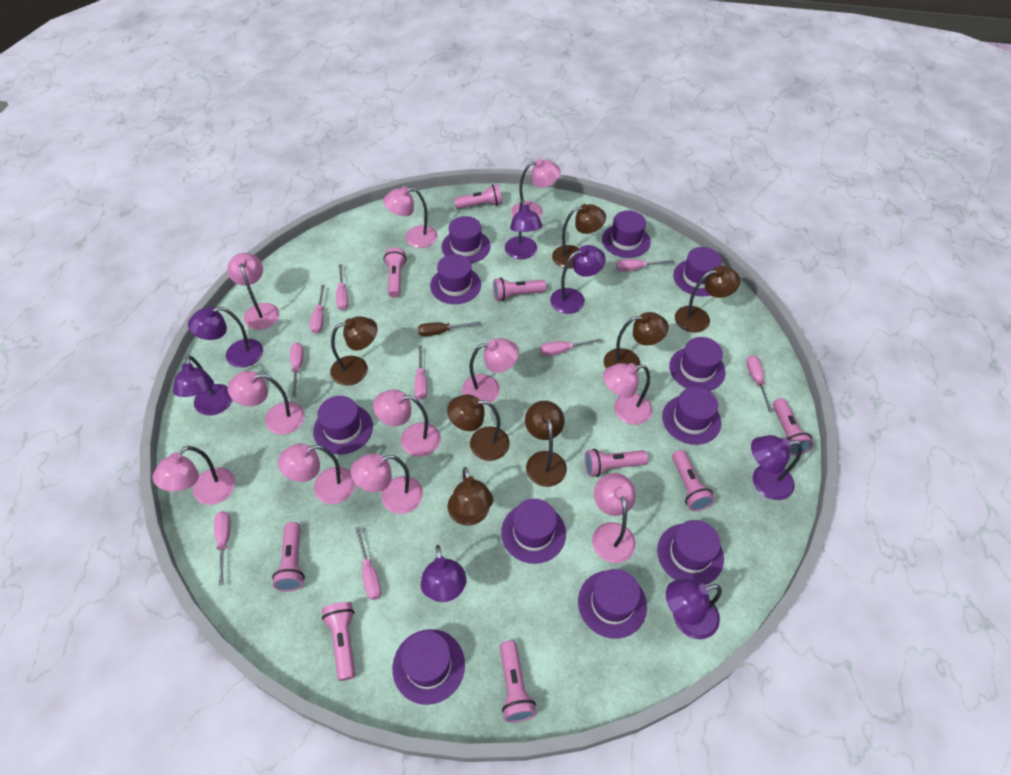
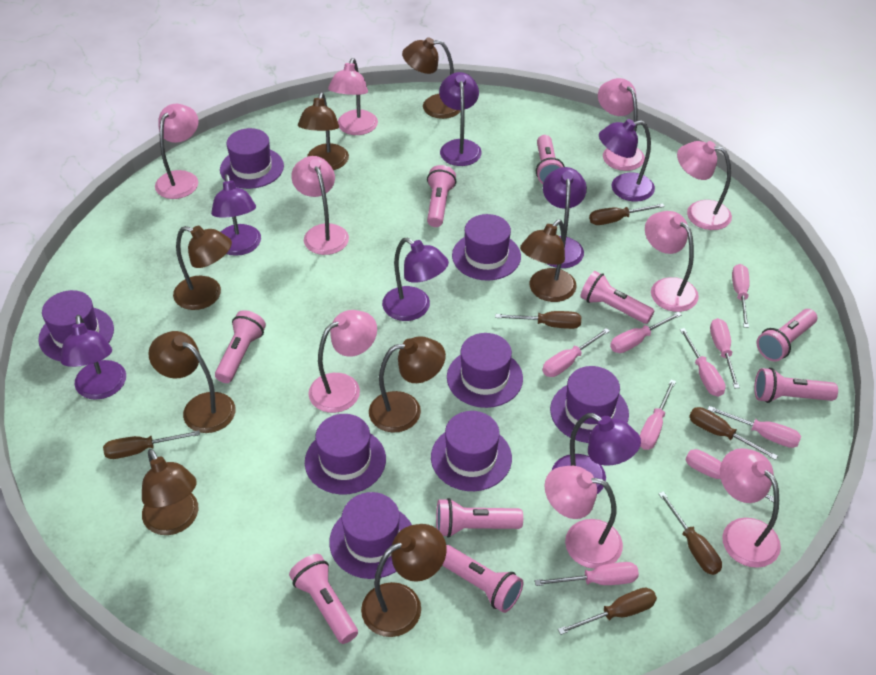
brown lamp: 7 -> 8
brown screwdriver: 1 -> 6
pink lamp: 11 -> 9
purple hat: 11 -> 8

